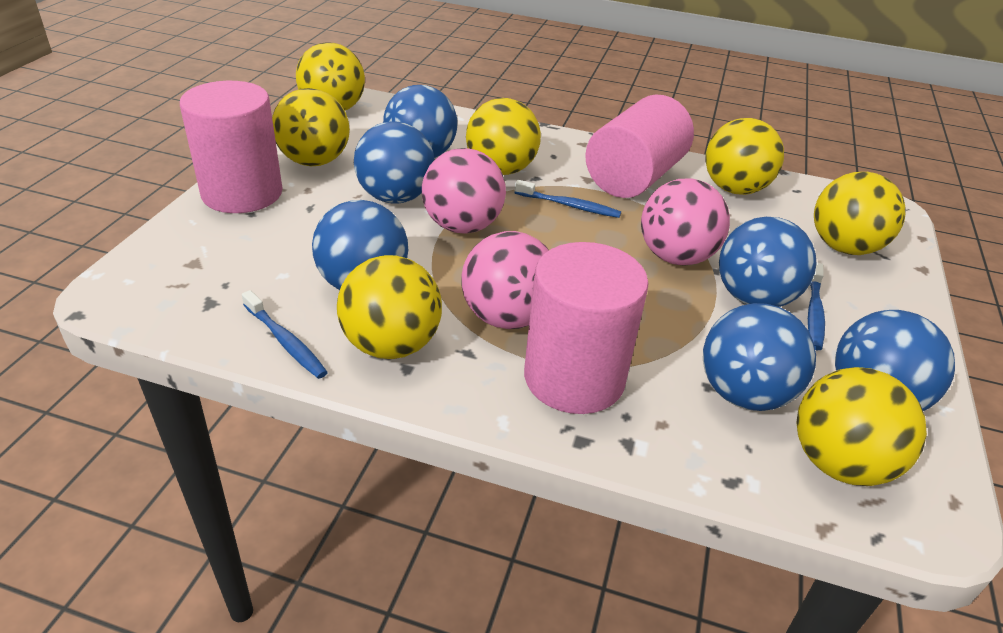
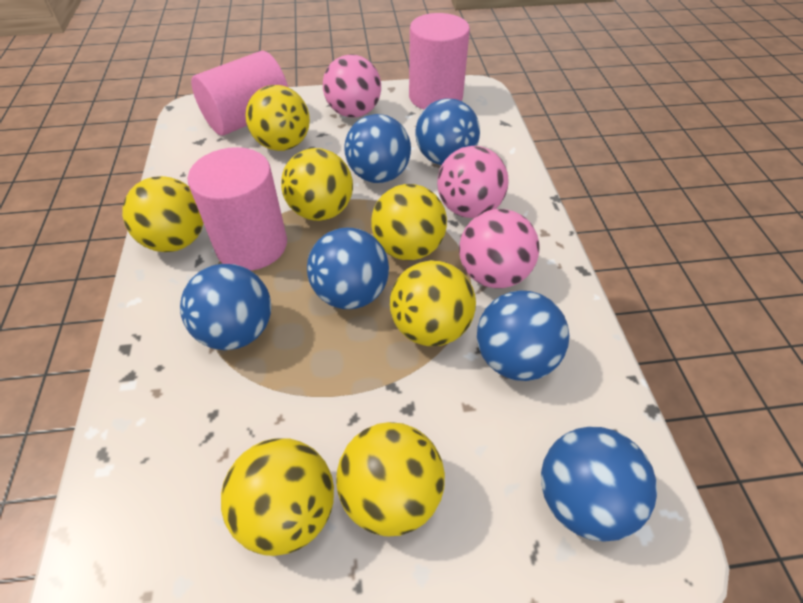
blue toothbrush: 3 -> 0

